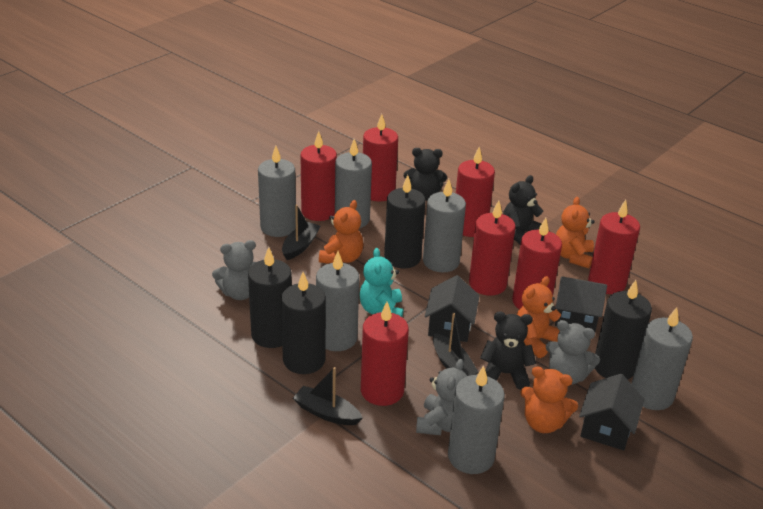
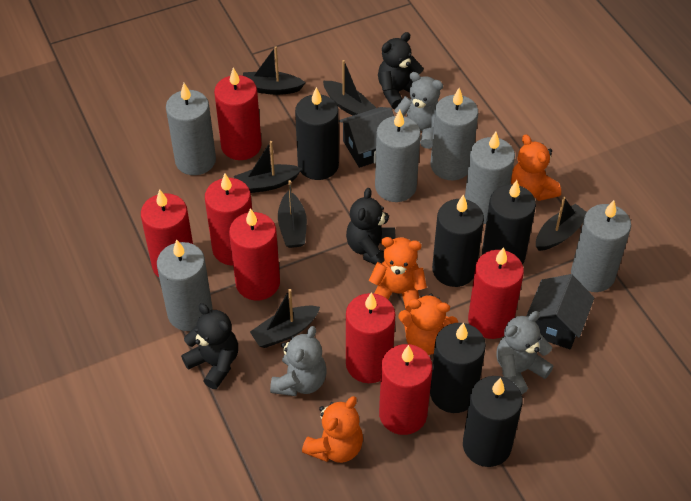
black boat: 3 -> 6
black candle: 4 -> 5
black house: 3 -> 2
turquoise teddy bear: 1 -> 0

